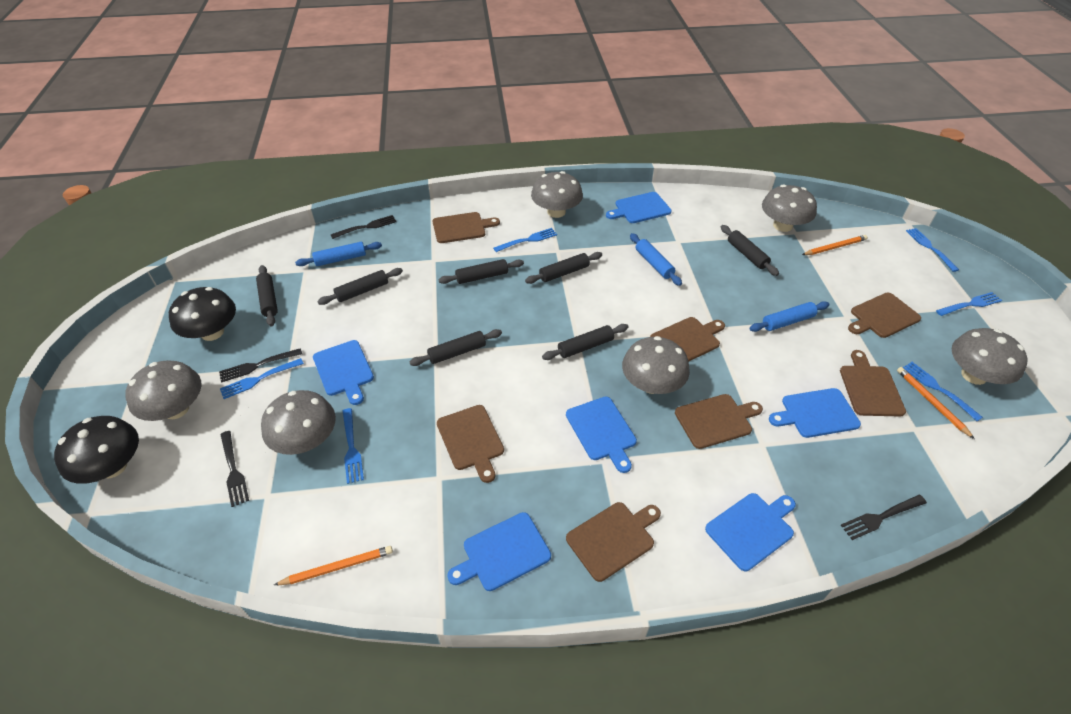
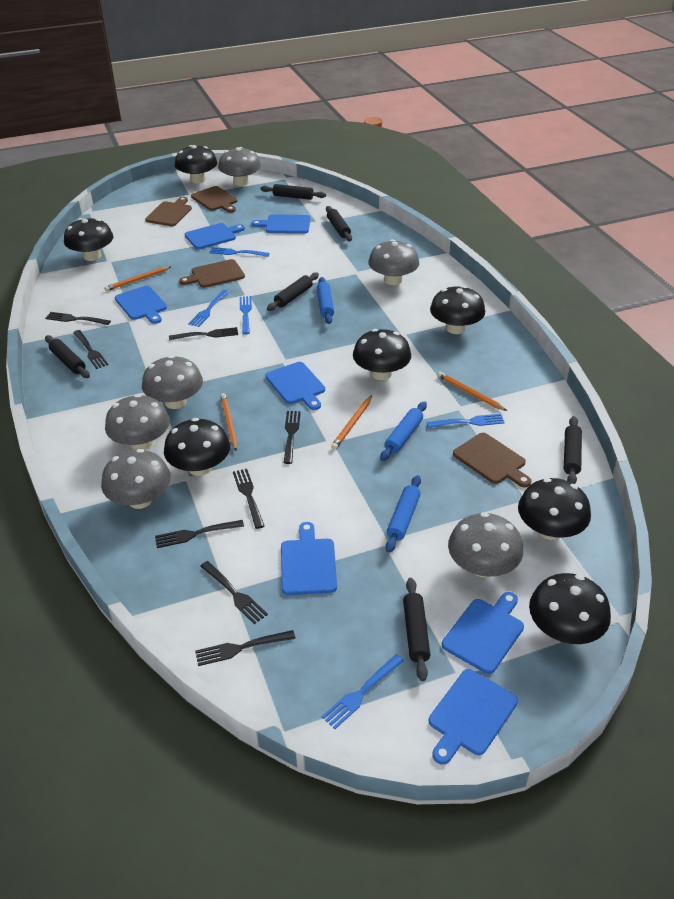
black fork: 4 -> 8
black mushroom: 2 -> 7
black rolling pin: 7 -> 6
blue cutting board: 6 -> 7
blue fork: 6 -> 5
brown cutting board: 7 -> 4
orange pencil: 3 -> 4

